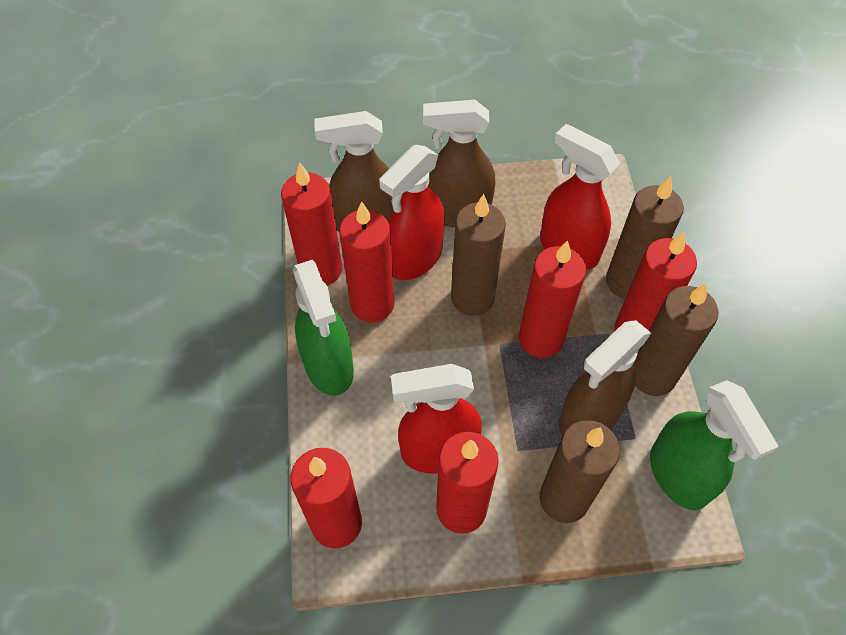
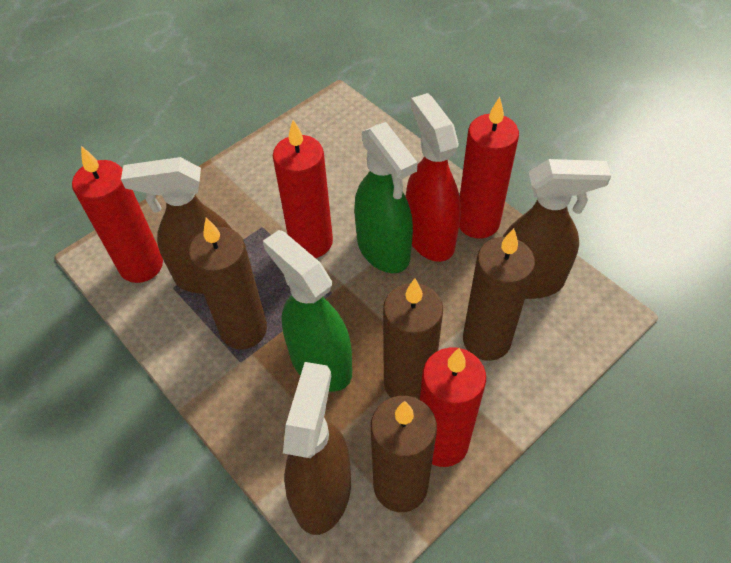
red candle: 6 -> 4
red spray bottle: 3 -> 1

